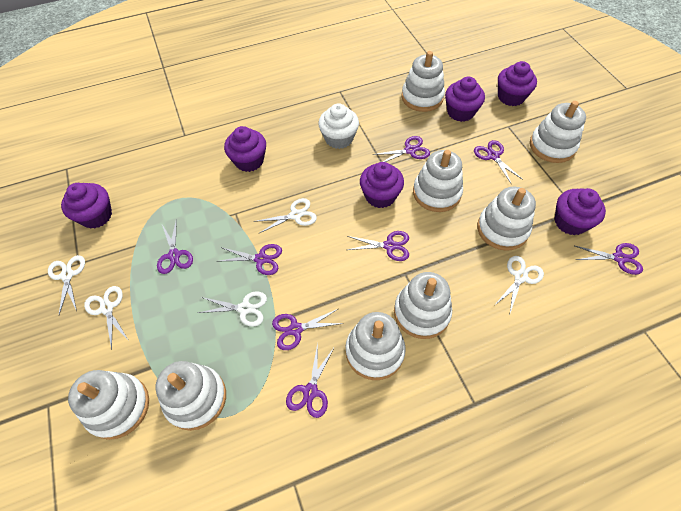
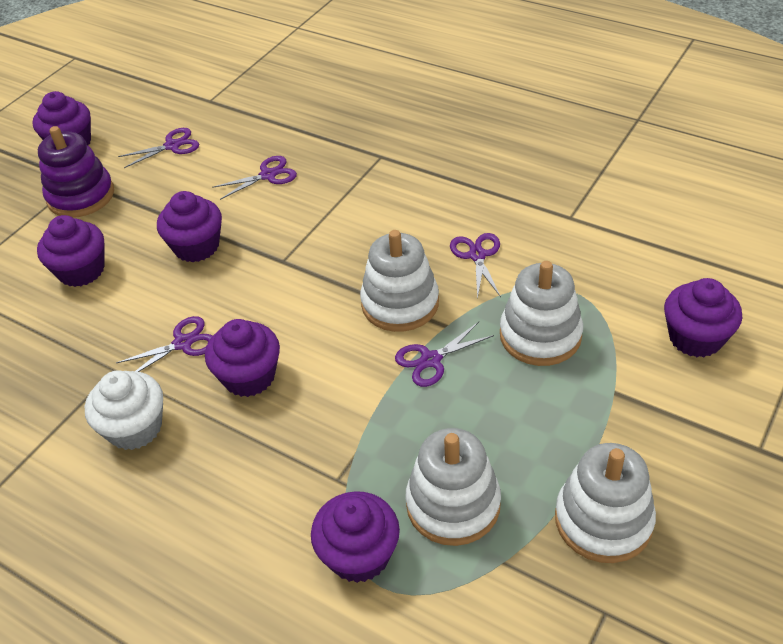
purple scissors: 8 -> 5
purple stacking toy: 0 -> 1
white scissors: 5 -> 0
white stacking toy: 8 -> 4

